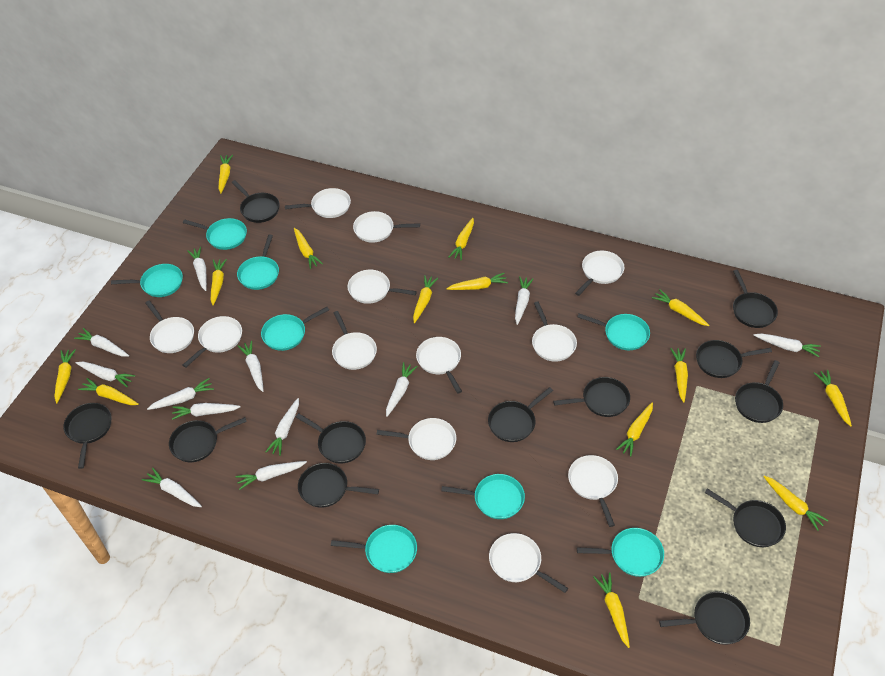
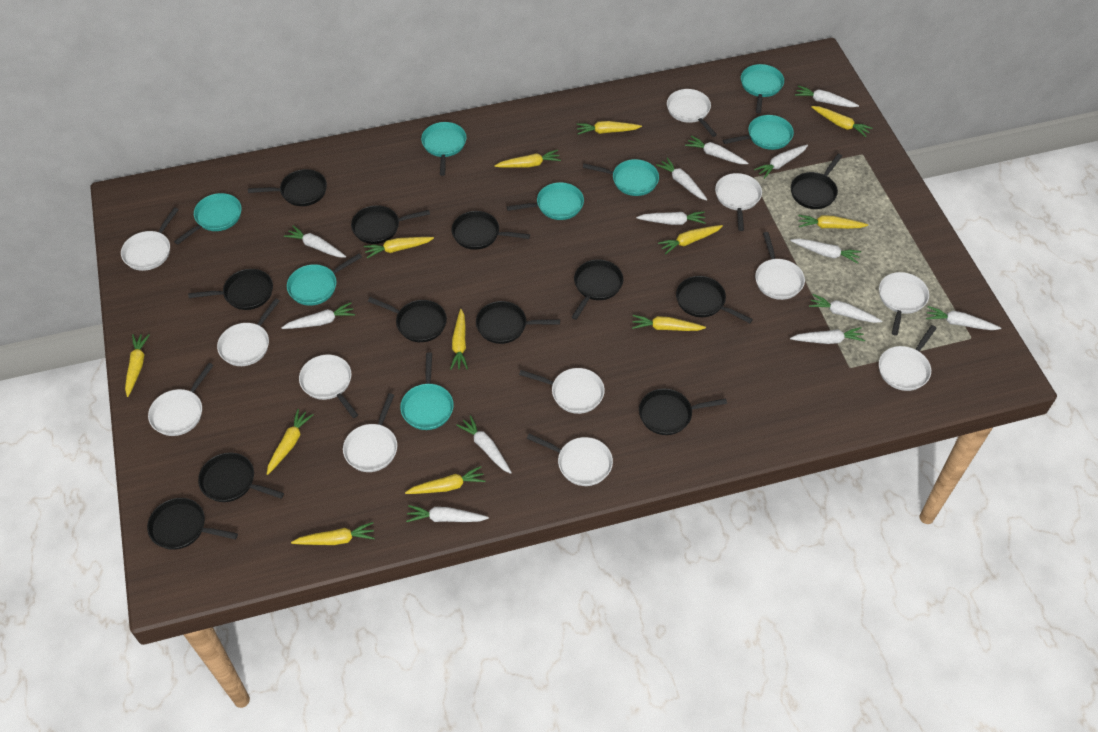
white carrot: 12 -> 13
yellow carrot: 14 -> 12

